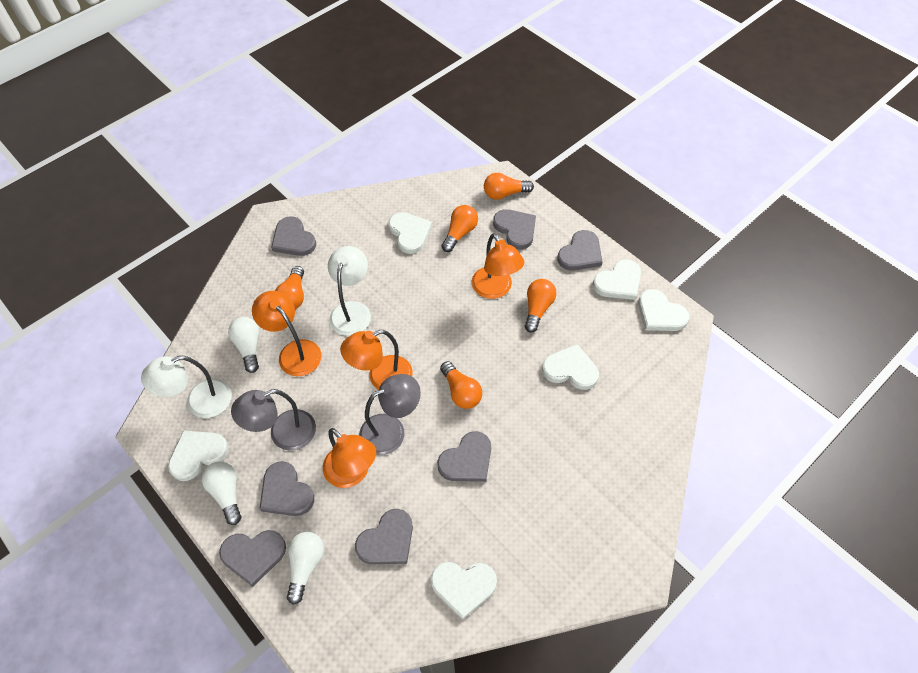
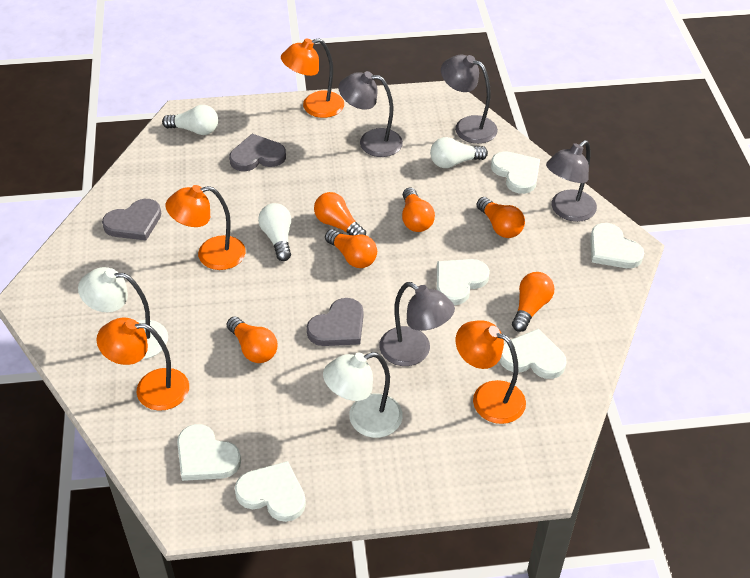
grey heart: 7 -> 3
grey lamp: 2 -> 4
orange light bulb: 5 -> 6

